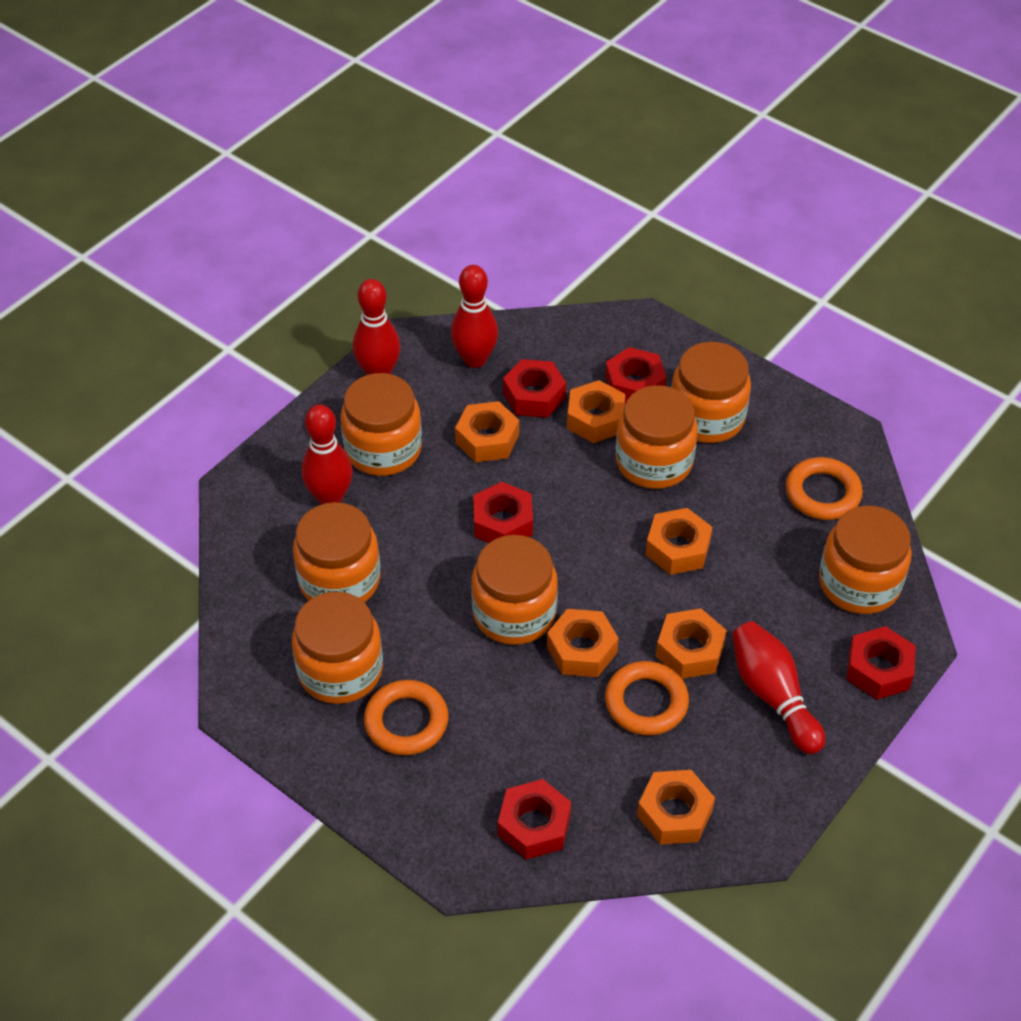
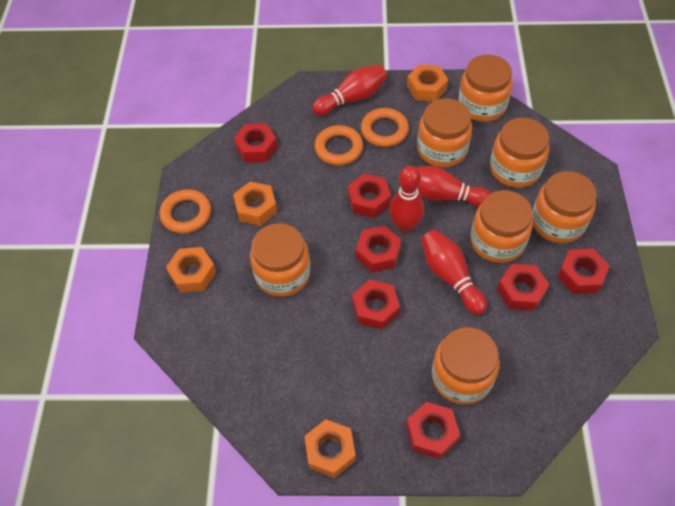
orange nut: 6 -> 4
red nut: 5 -> 7

